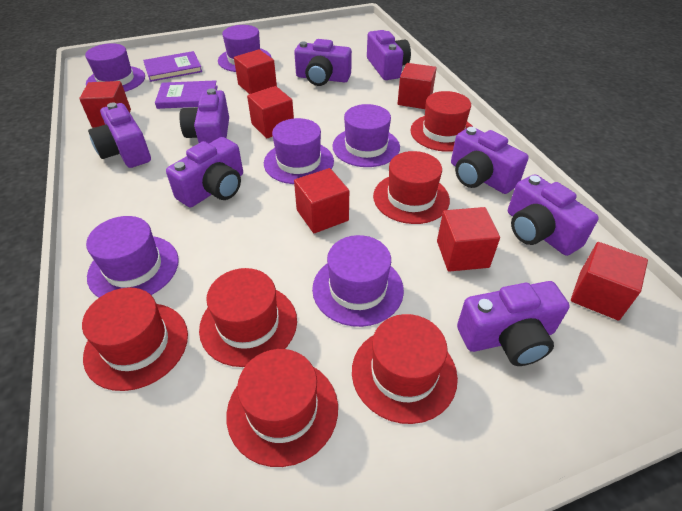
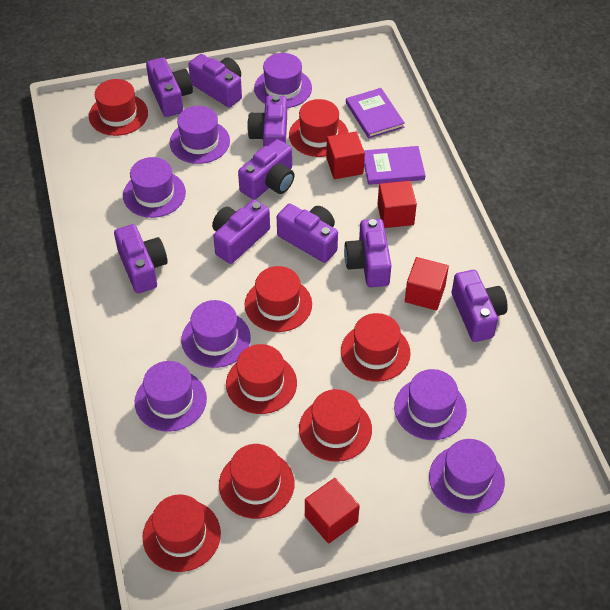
purple camera: 8 -> 9
purple hat: 6 -> 7
red cube: 7 -> 4
red hat: 6 -> 8

